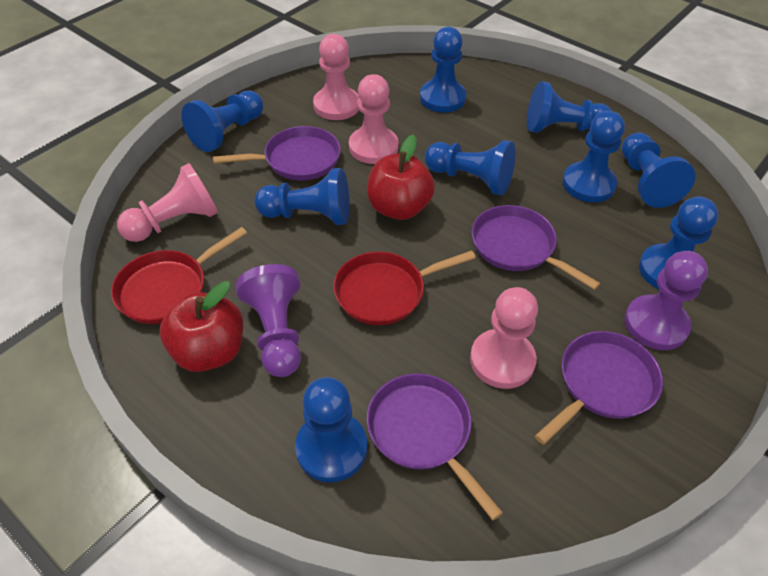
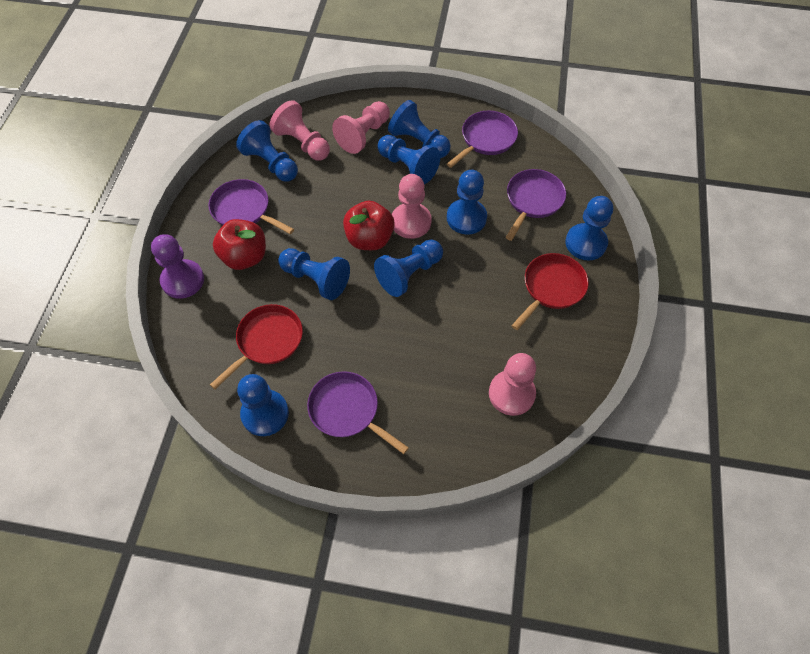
blue pawn: 9 -> 8
purple pawn: 2 -> 1

